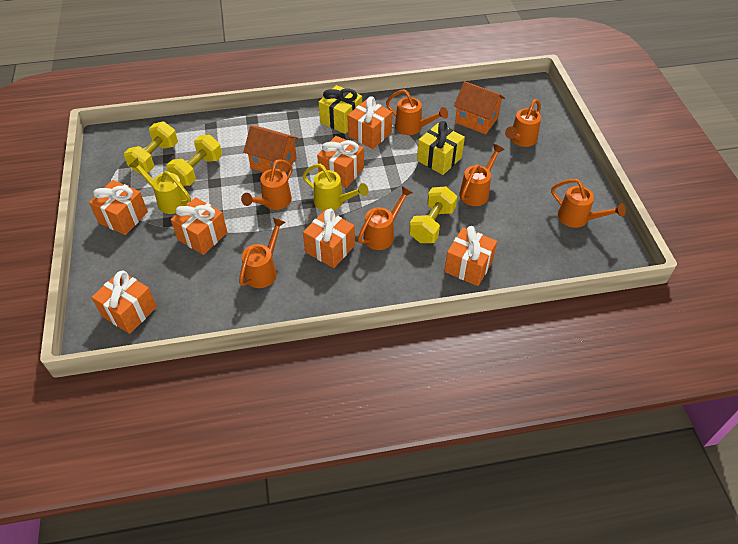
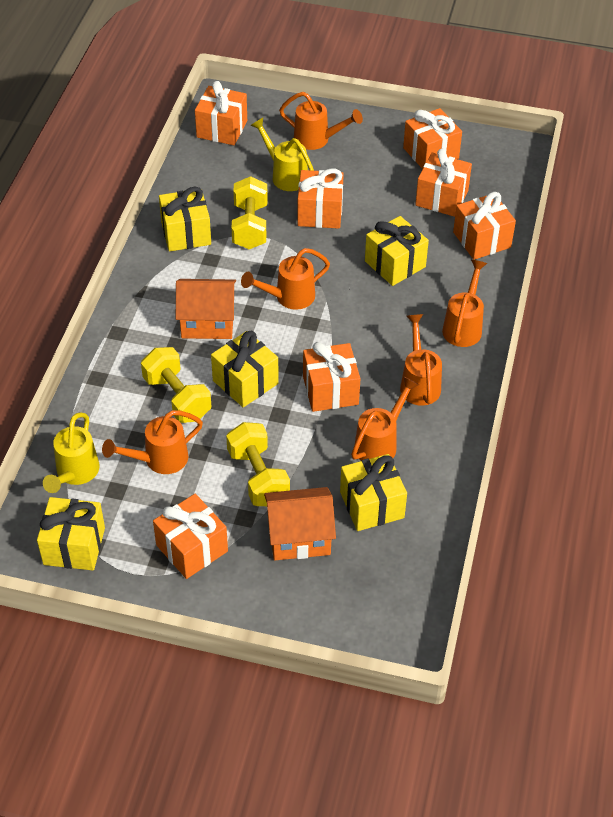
orange watering can: 7 -> 6
yellow gift: 2 -> 5

